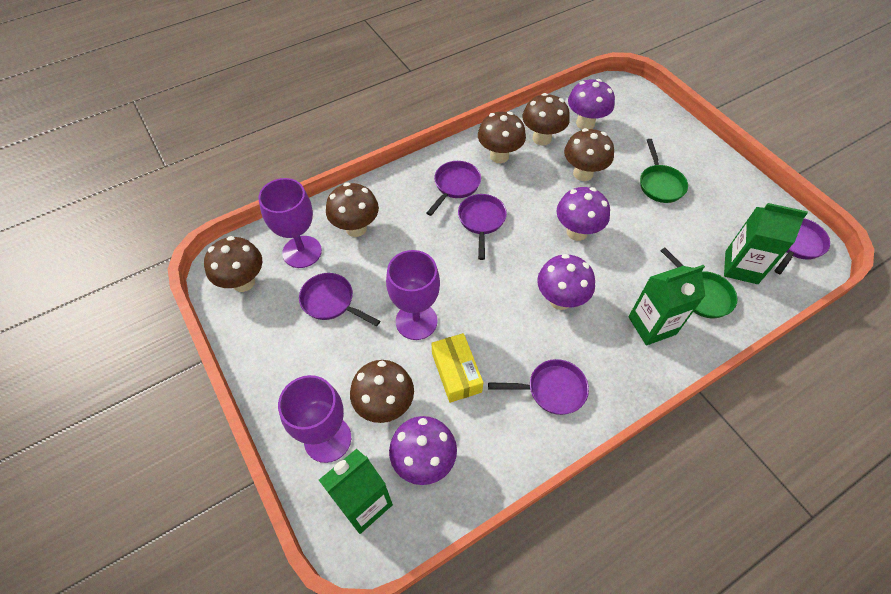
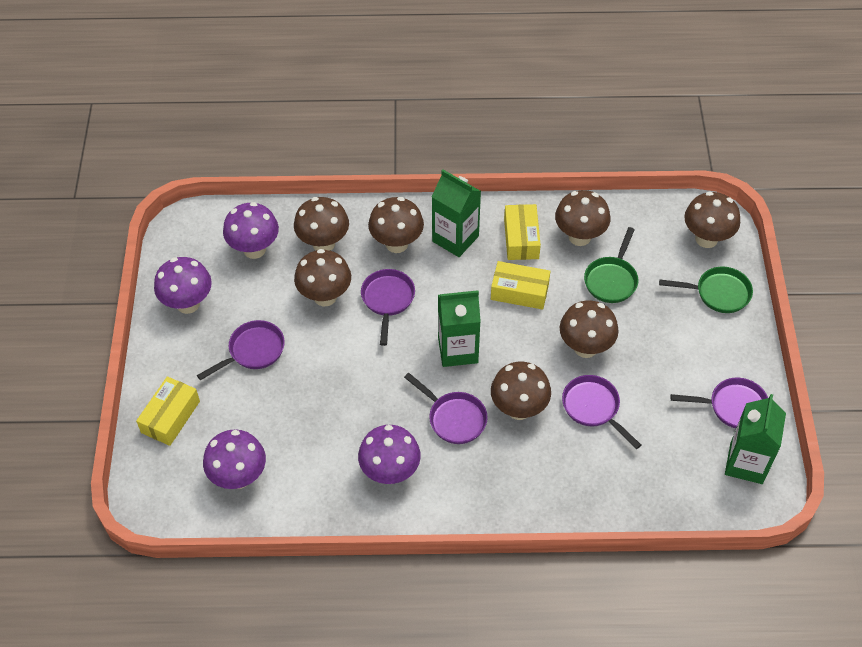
brown mushroom: 6 -> 7
purple goblet: 3 -> 0
yellow box: 1 -> 3

